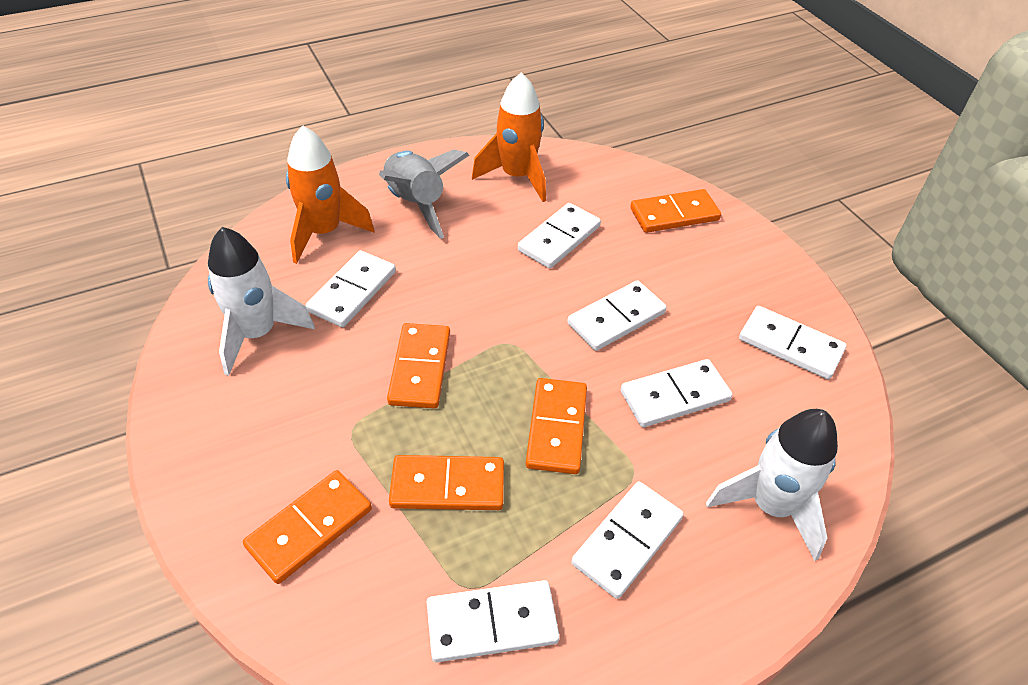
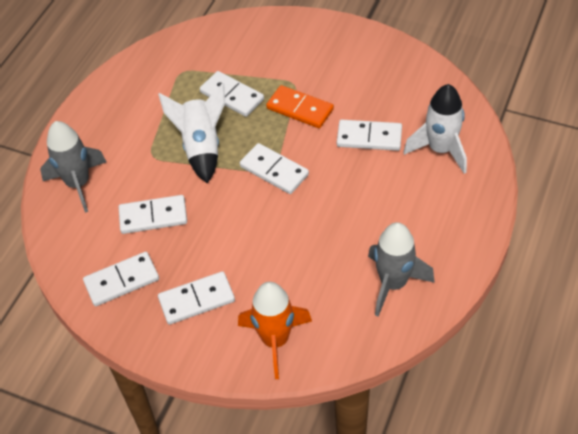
grey rocket: 1 -> 2
orange domino: 5 -> 1
orange rocket: 2 -> 1
white domino: 7 -> 6

